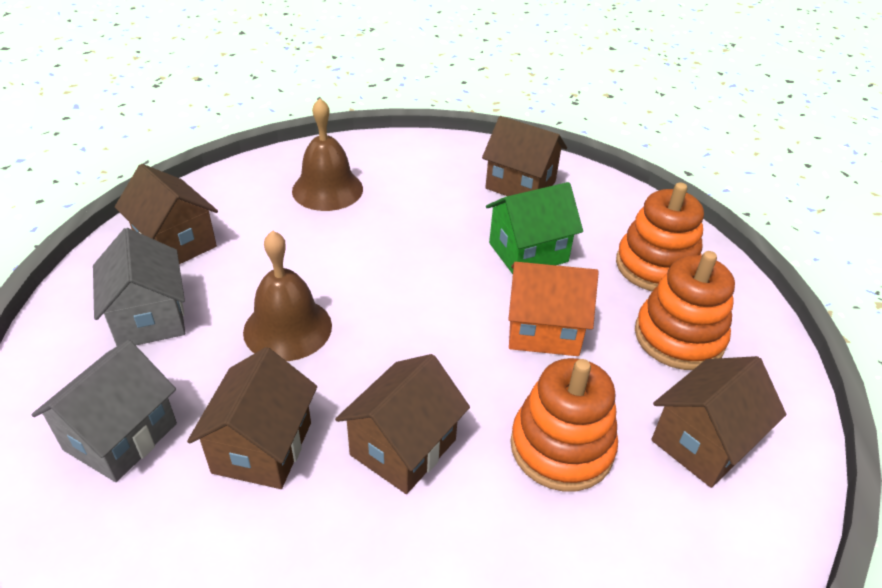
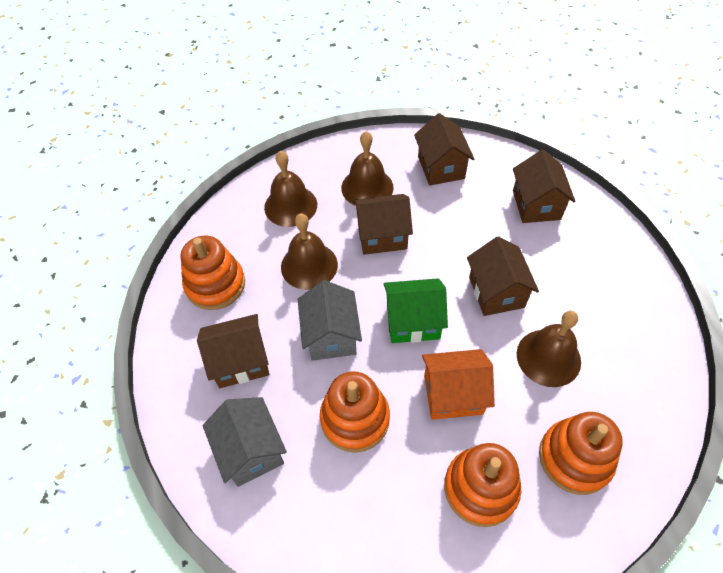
brown bell: 2 -> 4
orange stacking toy: 3 -> 4

